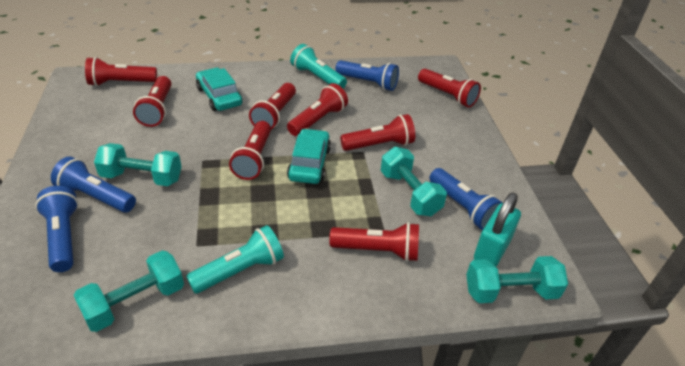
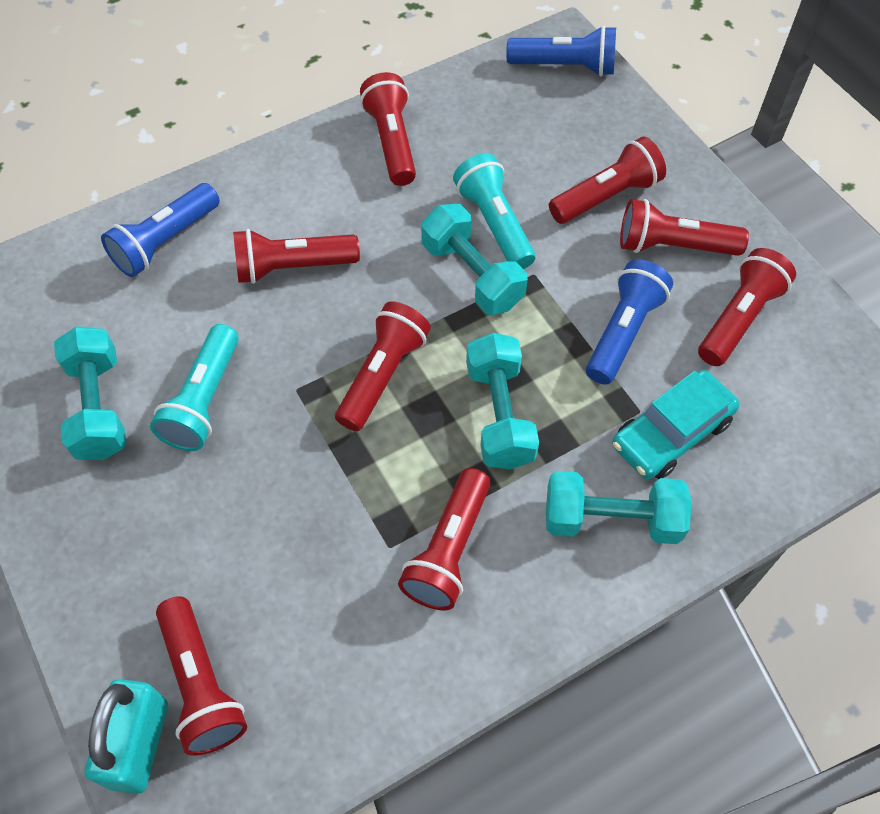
blue flashlight: 4 -> 3
turquoise car: 2 -> 1

